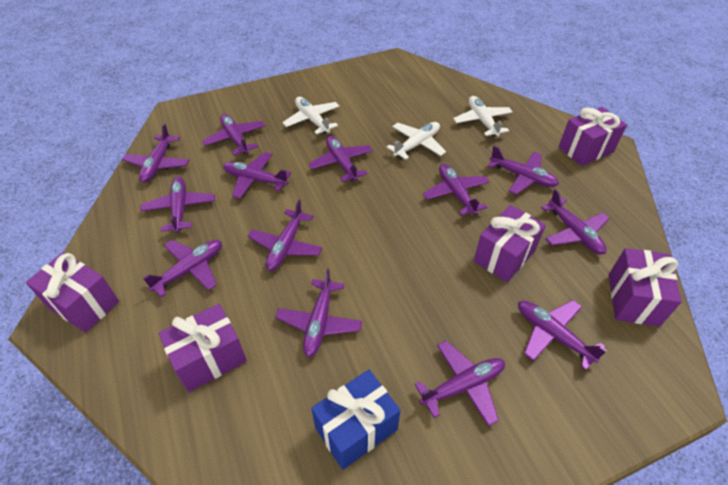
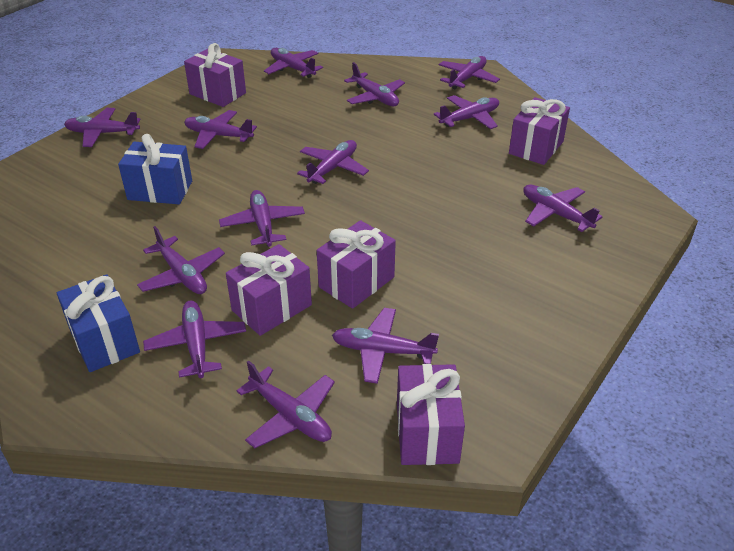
blue gift: 1 -> 2
white plane: 3 -> 0

